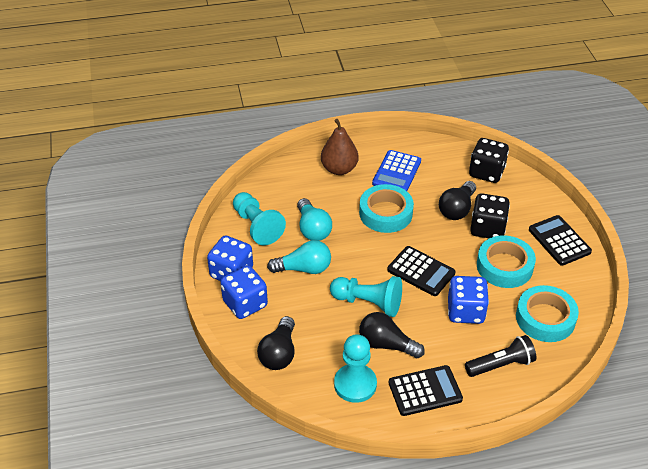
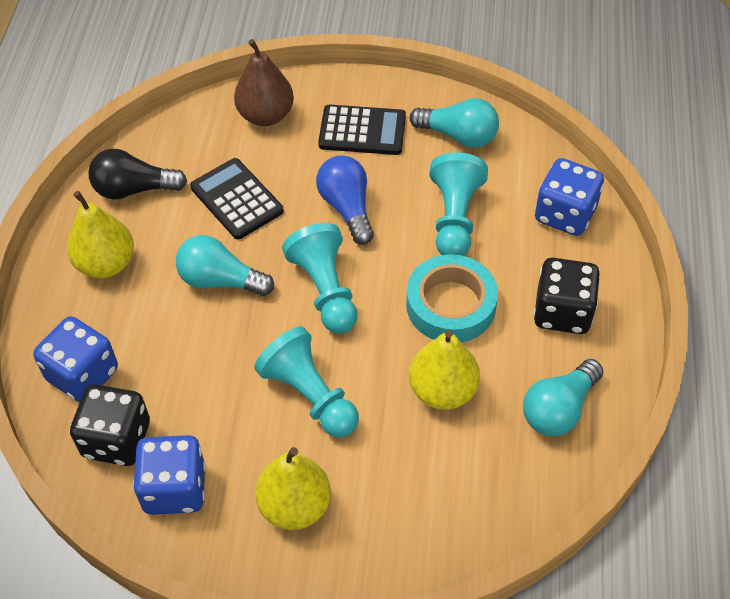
black calculator: 3 -> 2
black flashlight: 1 -> 0
black light bulb: 3 -> 1
blue calculator: 1 -> 0
blue light bulb: 0 -> 1
turquoise light bulb: 2 -> 3
turquoise tape: 3 -> 1
yellow pear: 0 -> 3

